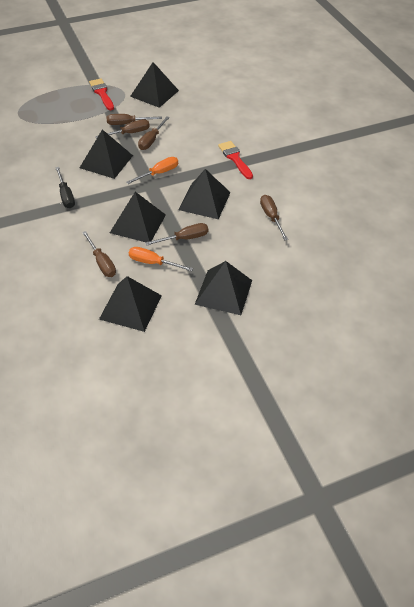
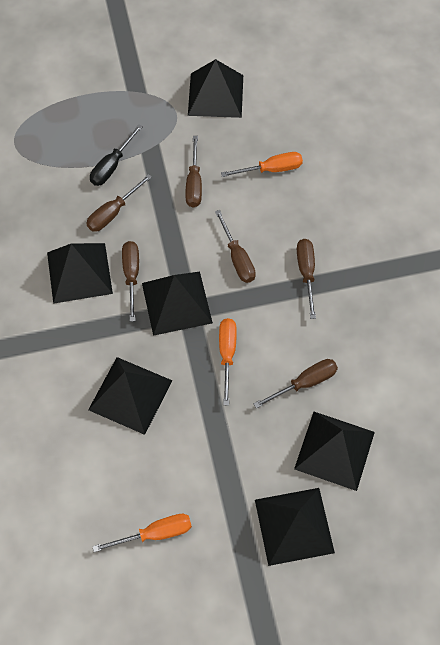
orange screwdriver: 2 -> 3
red brush: 2 -> 0

